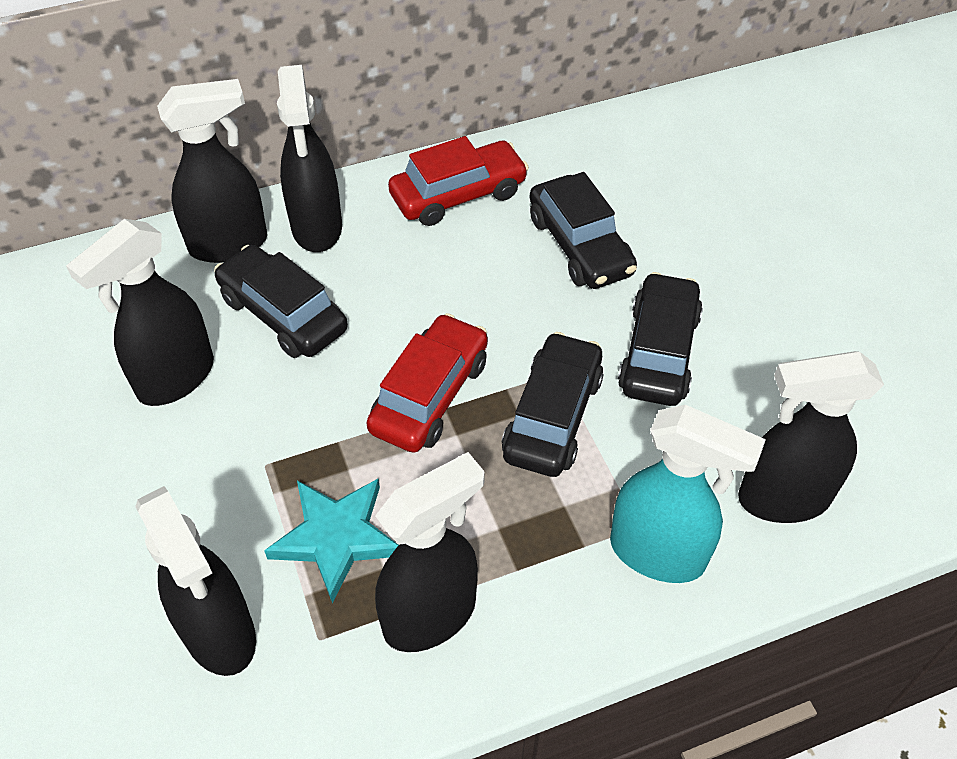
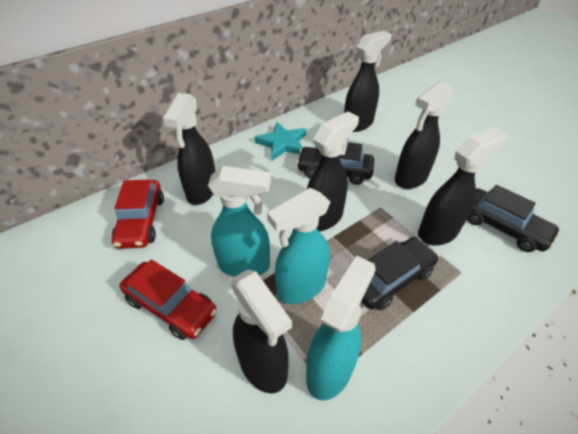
black car: 4 -> 3
turquoise spray bottle: 1 -> 3

